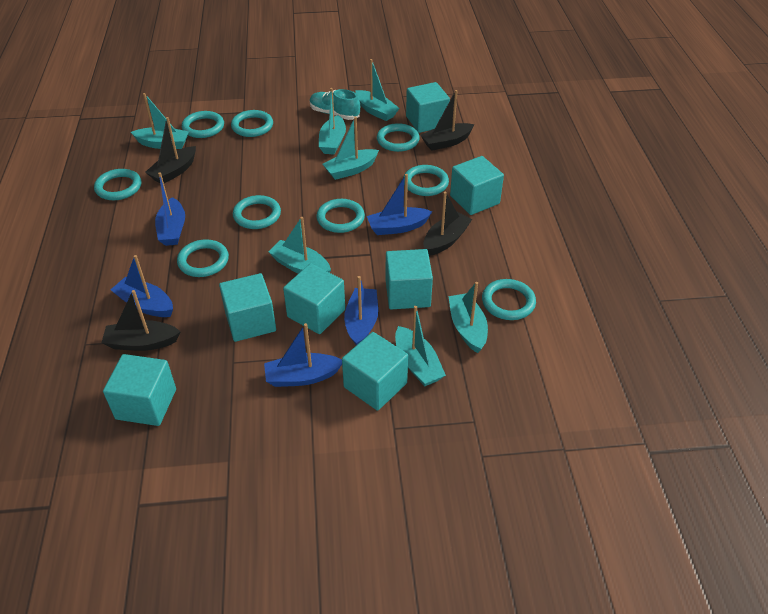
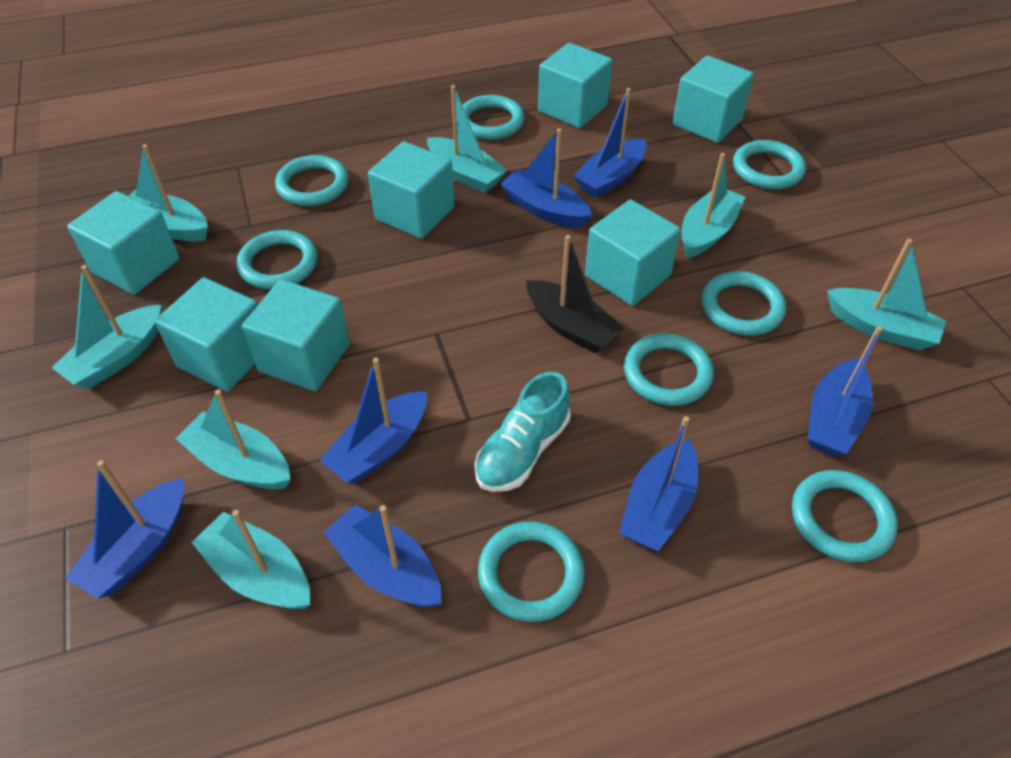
black boat: 4 -> 1
blue boat: 5 -> 7
turquoise ring: 9 -> 8

